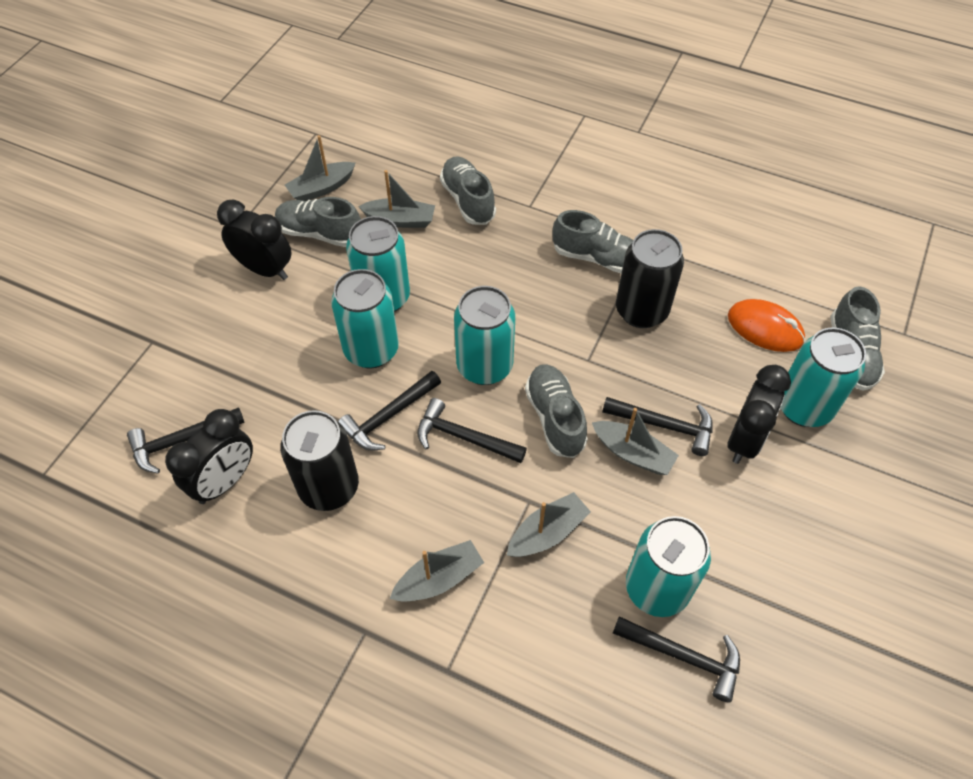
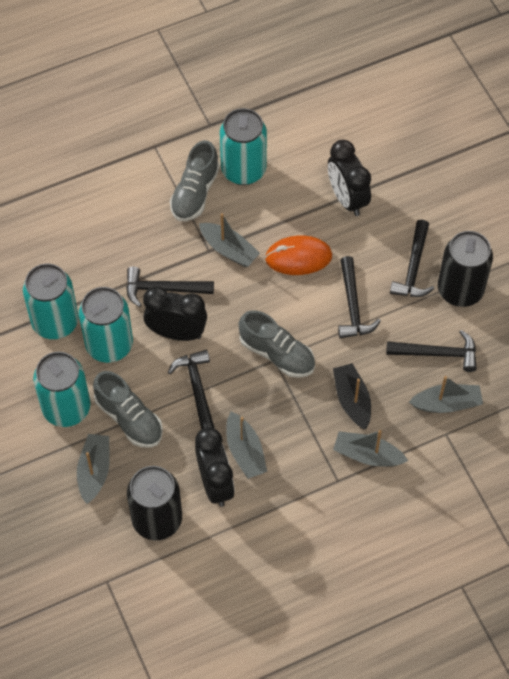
black boat: 0 -> 1
grey shoe: 5 -> 3
turquoise can: 5 -> 4

